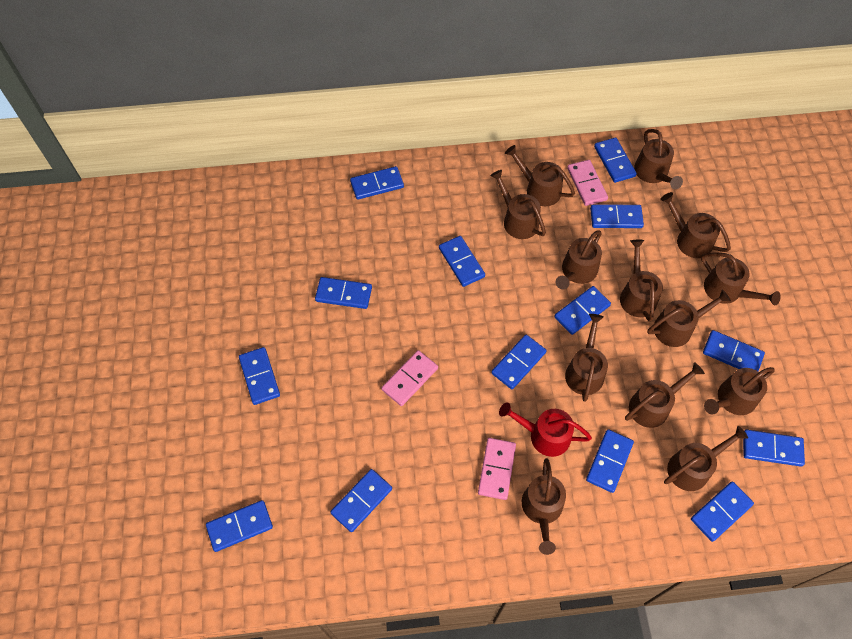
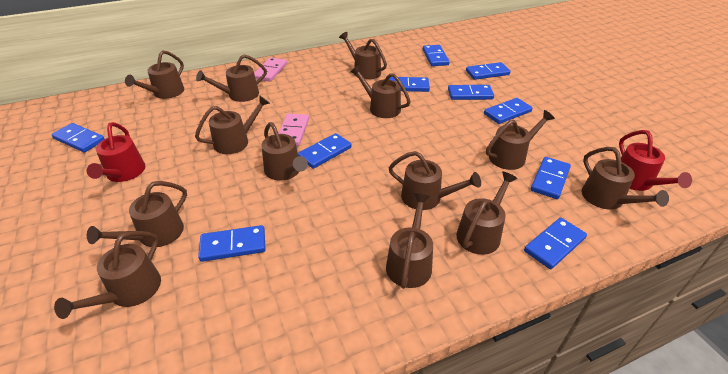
blue domino: 14 -> 10
pink domino: 3 -> 2
red watering can: 1 -> 2

